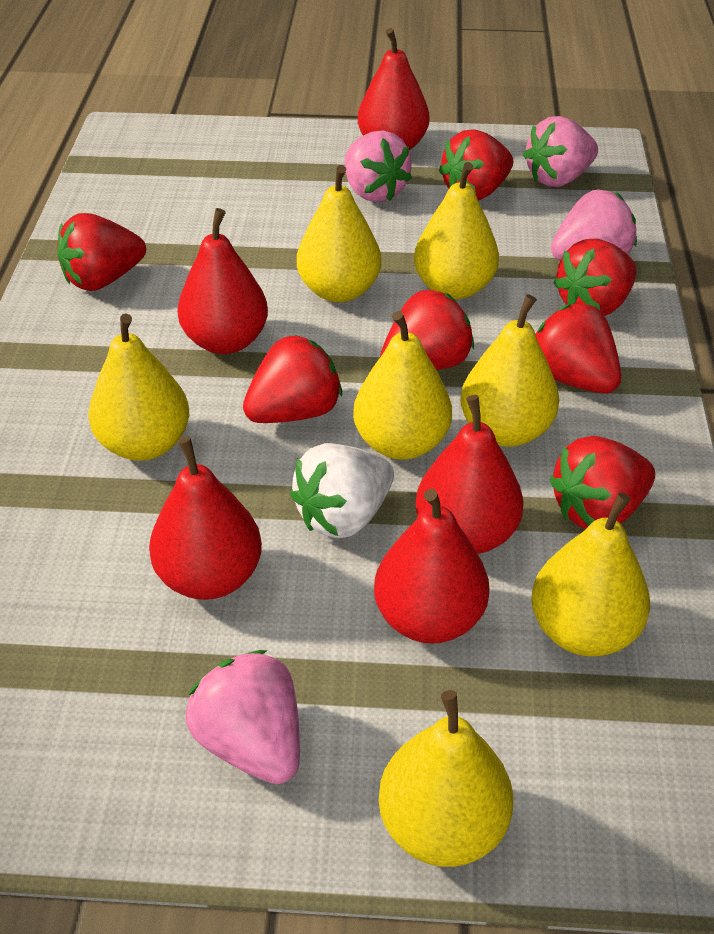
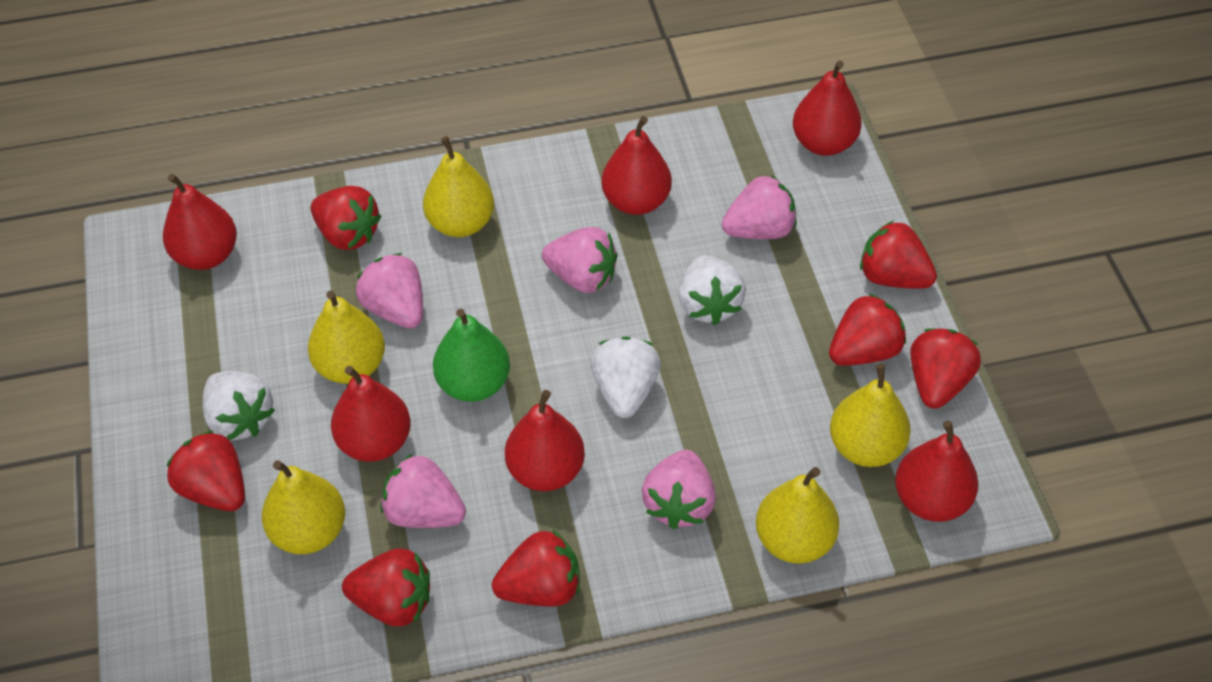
green pear: 0 -> 1
pink strawberry: 4 -> 5
red pear: 5 -> 6
white strawberry: 1 -> 3
yellow pear: 7 -> 5

